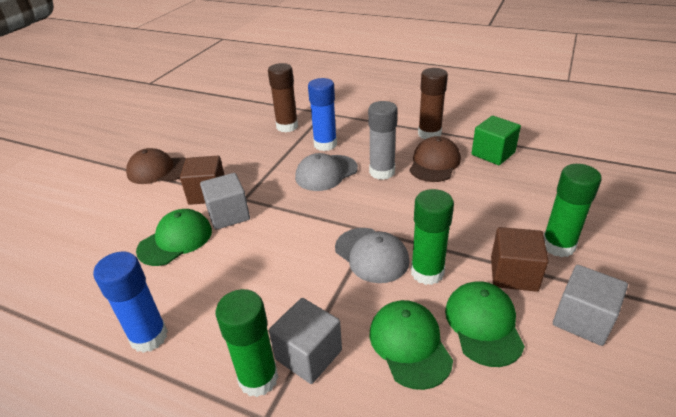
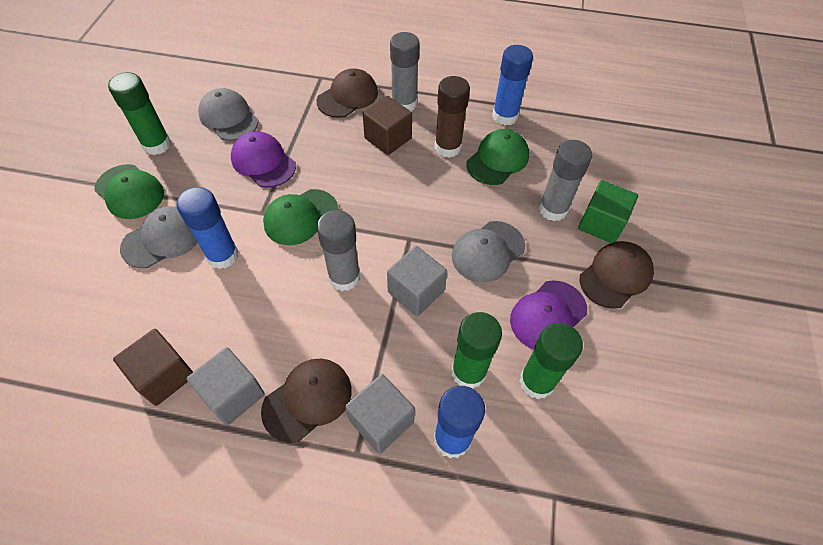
blue glue stick: 2 -> 3
brown cap: 2 -> 3
brown glue stick: 2 -> 1
grey cap: 2 -> 3
grey glue stick: 1 -> 3
purple cap: 0 -> 2

